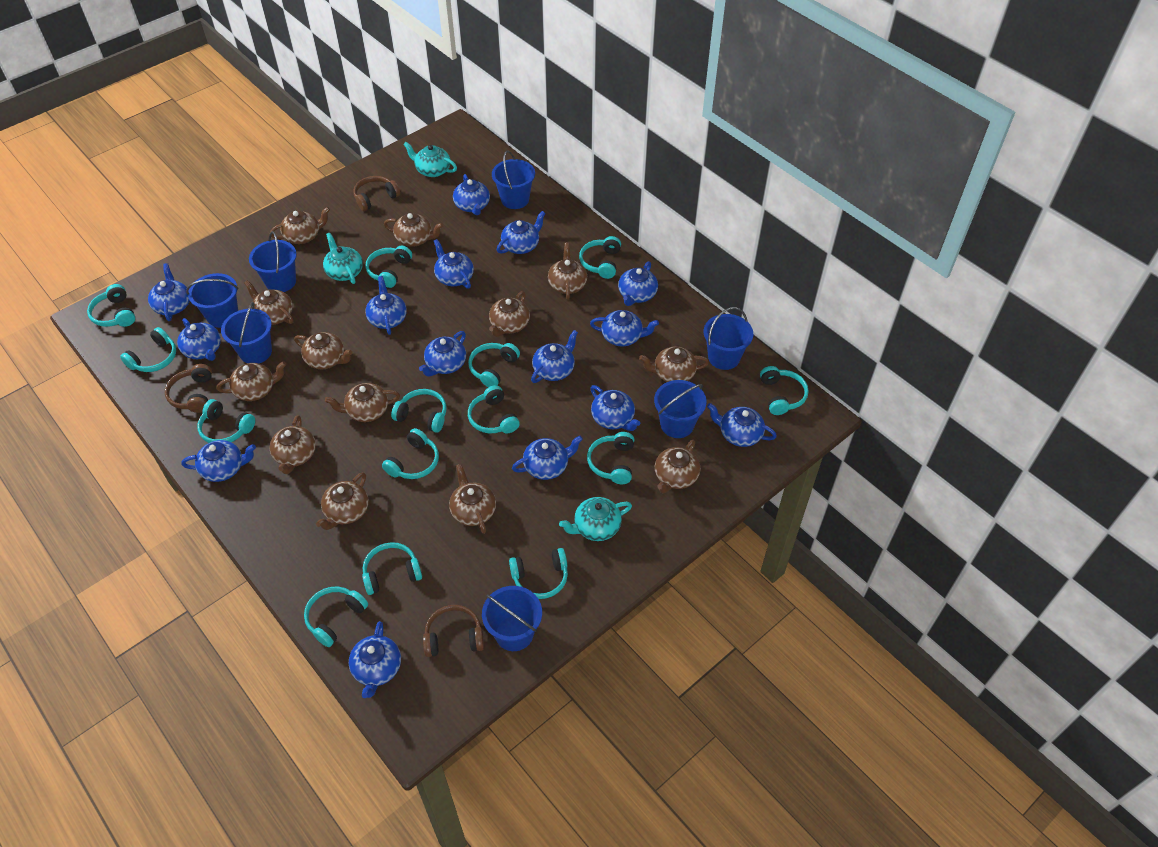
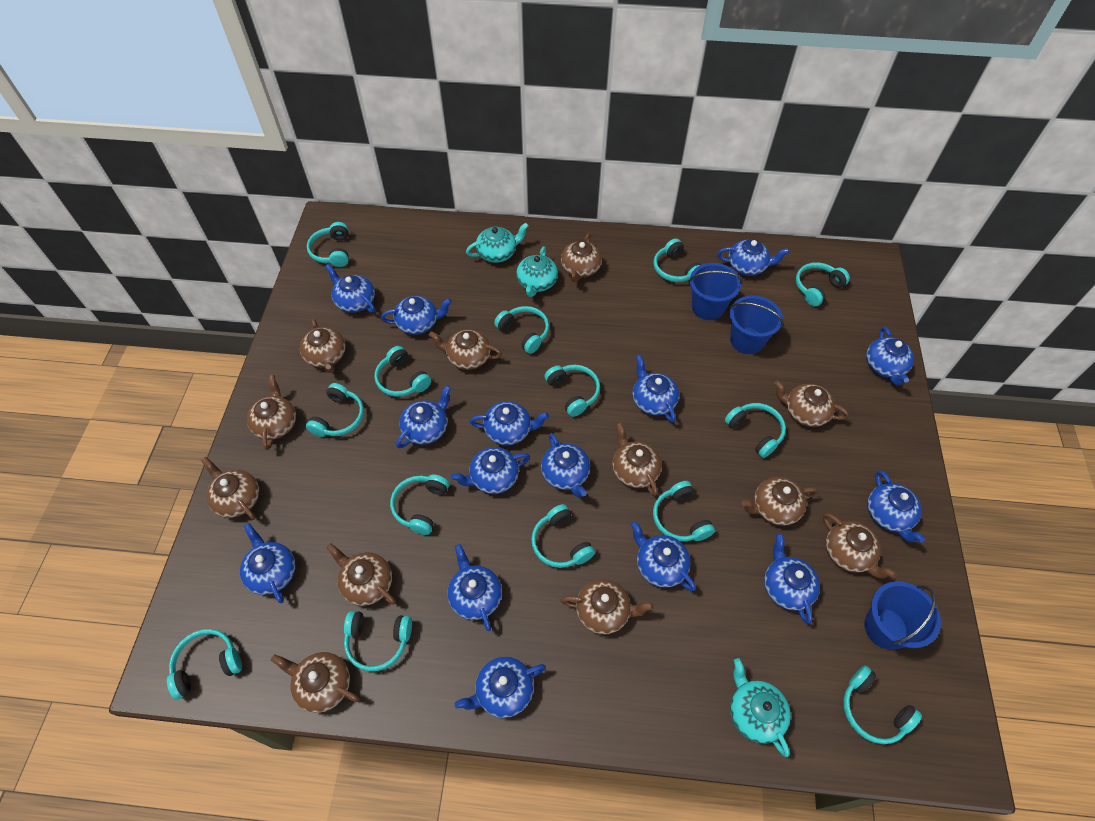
blue bucket: 7 -> 3
brown headphones: 3 -> 0
brown teapot: 13 -> 12

